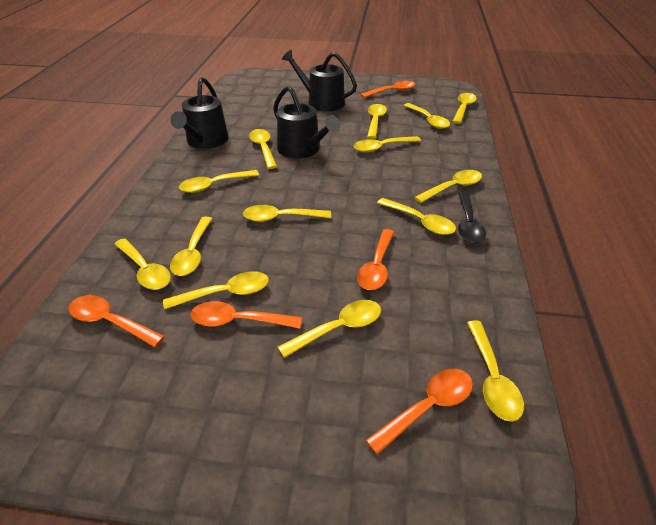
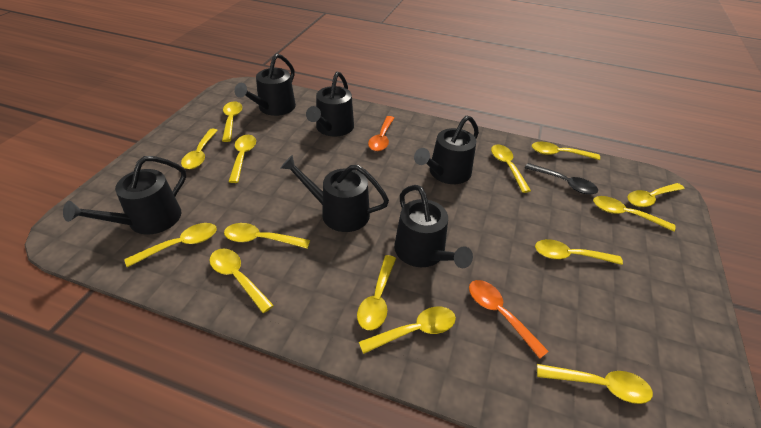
black watering can: 3 -> 6
orange spoon: 5 -> 2

